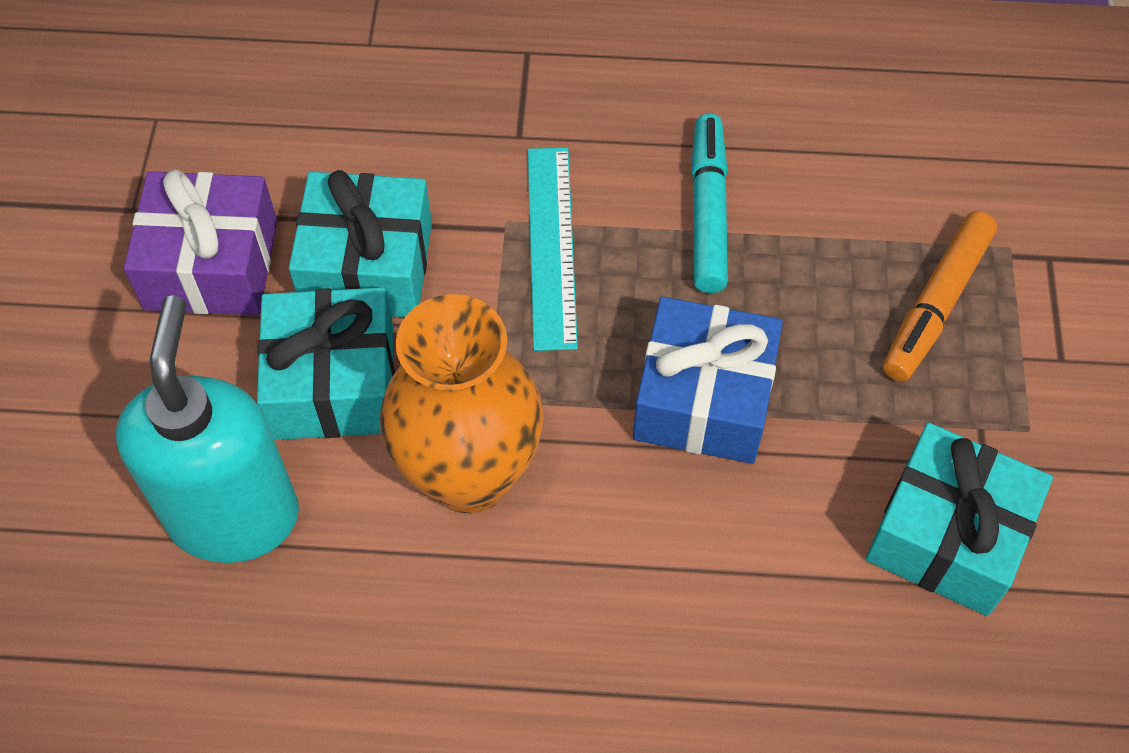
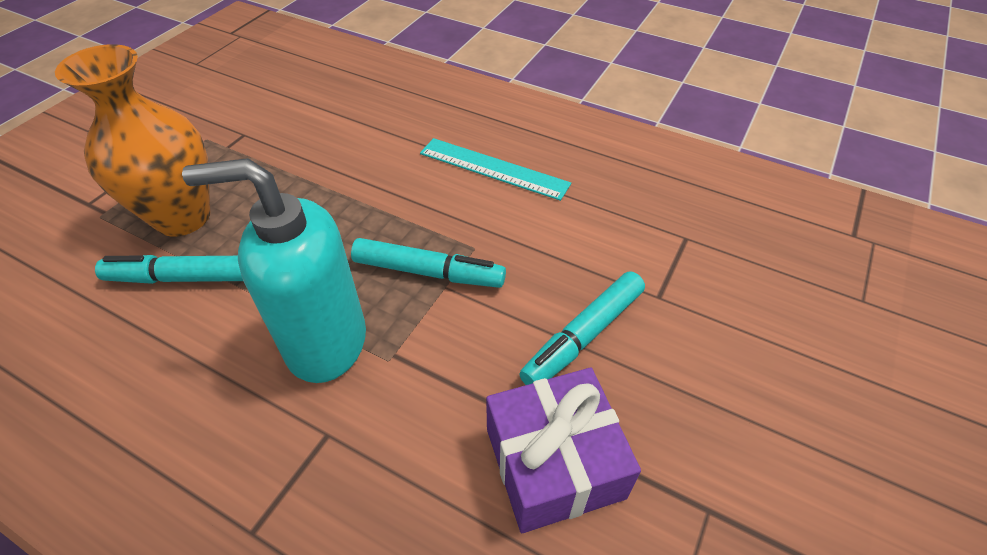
blue gift: 1 -> 0
orange marker: 1 -> 0
turquoise gift: 3 -> 0
turquoise marker: 1 -> 3

